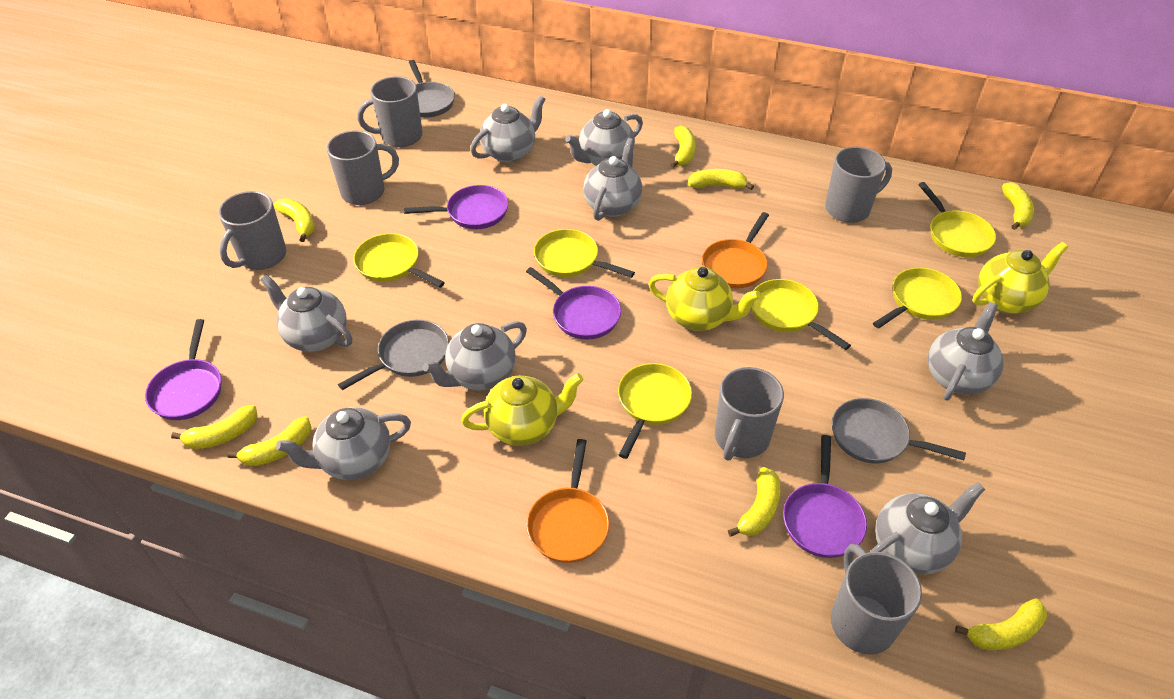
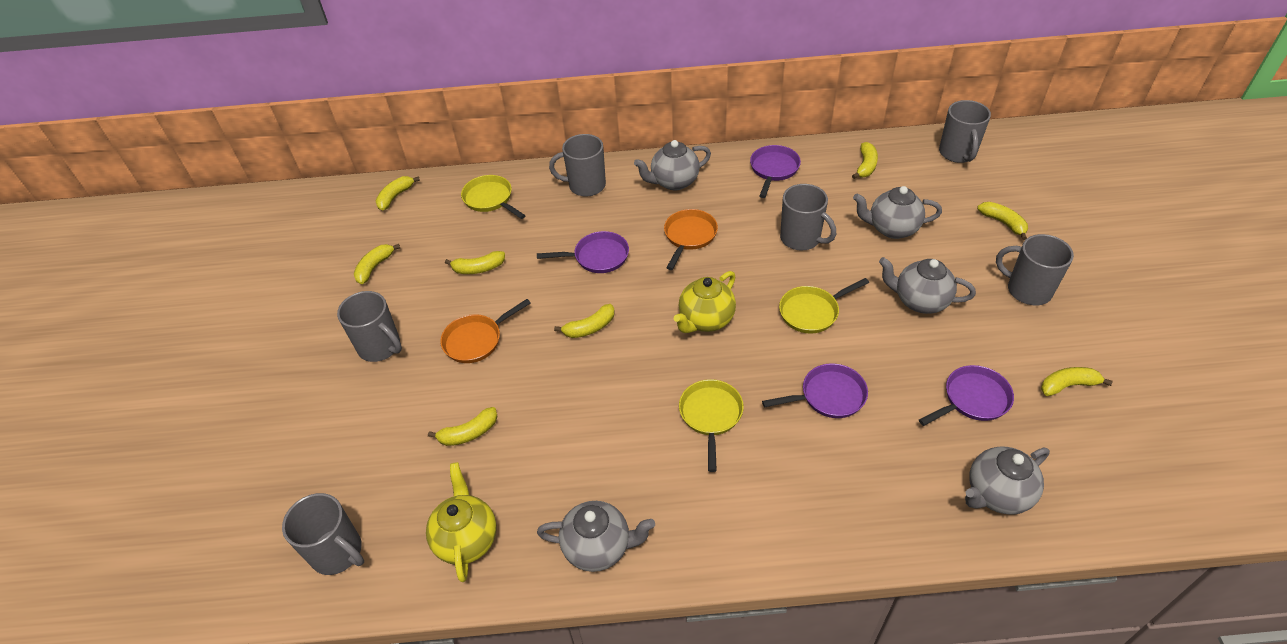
grey pan: 3 -> 0
grey teapot: 8 -> 5
yellow pan: 6 -> 3
yellow teapot: 3 -> 2

